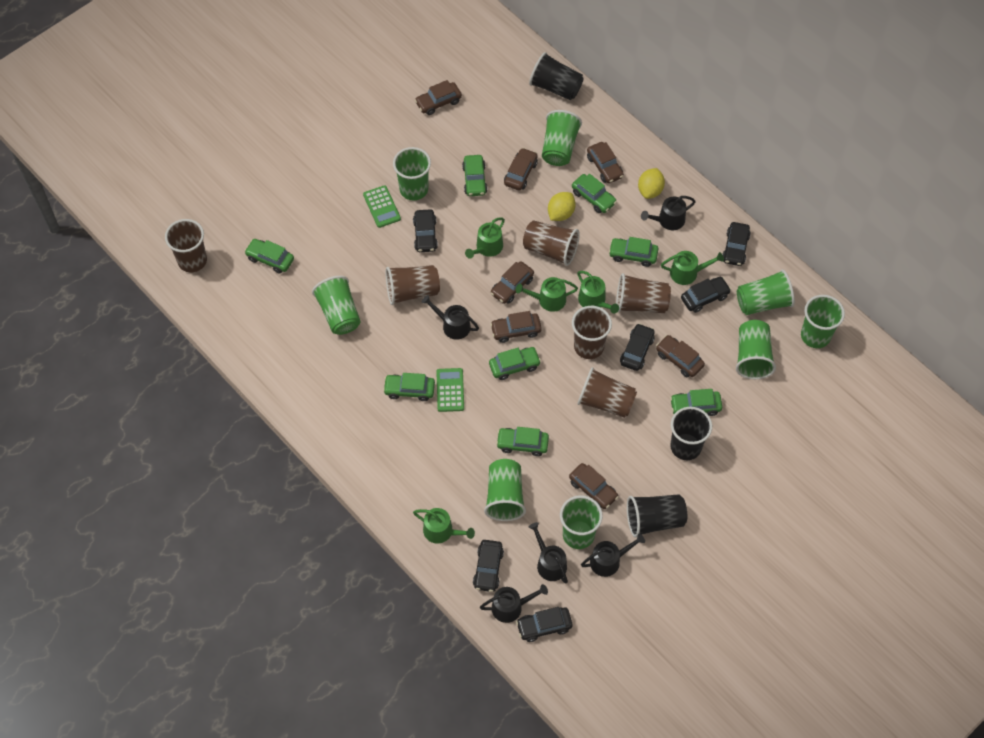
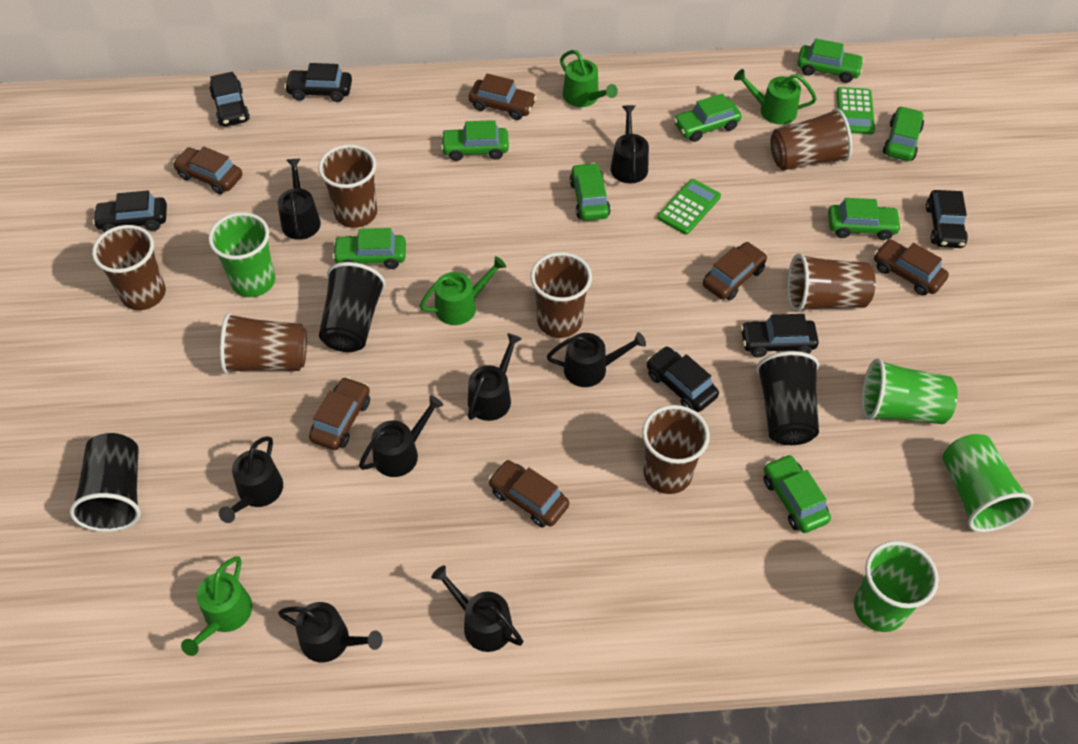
black watering can: 5 -> 8
brown car: 7 -> 6
brown cup: 6 -> 7
green cup: 8 -> 4
green watering can: 5 -> 4
yellow lemon: 2 -> 0

